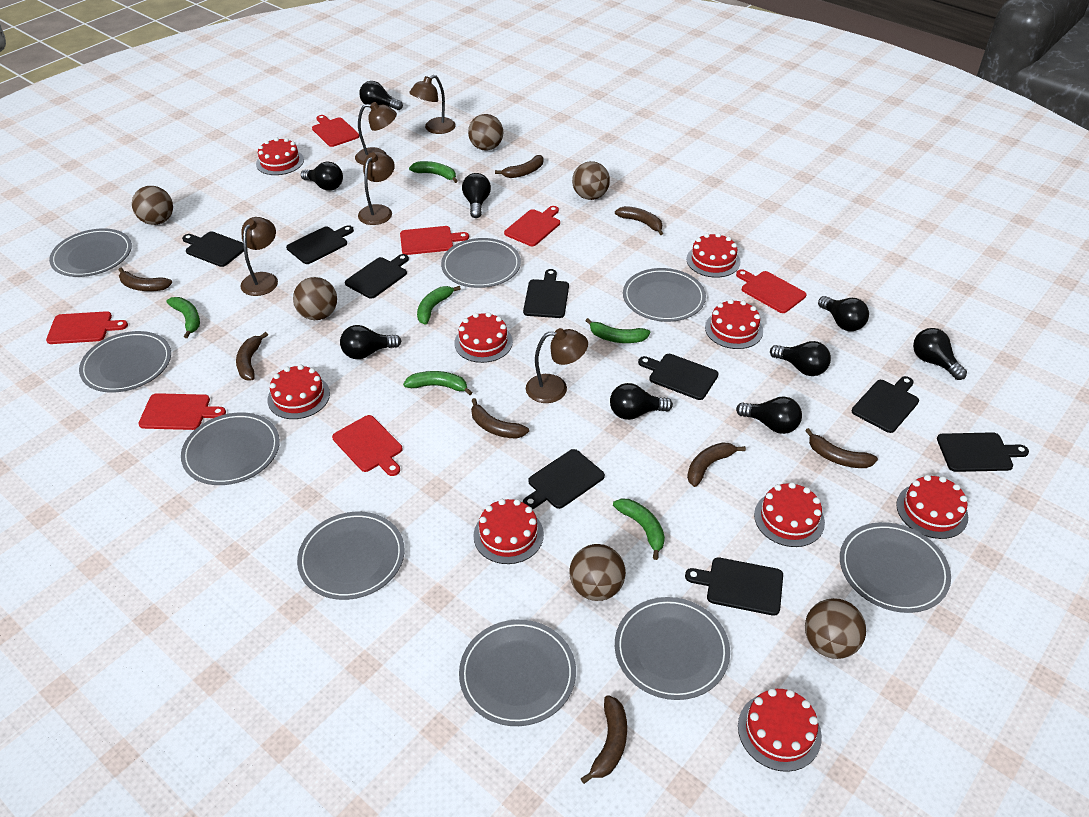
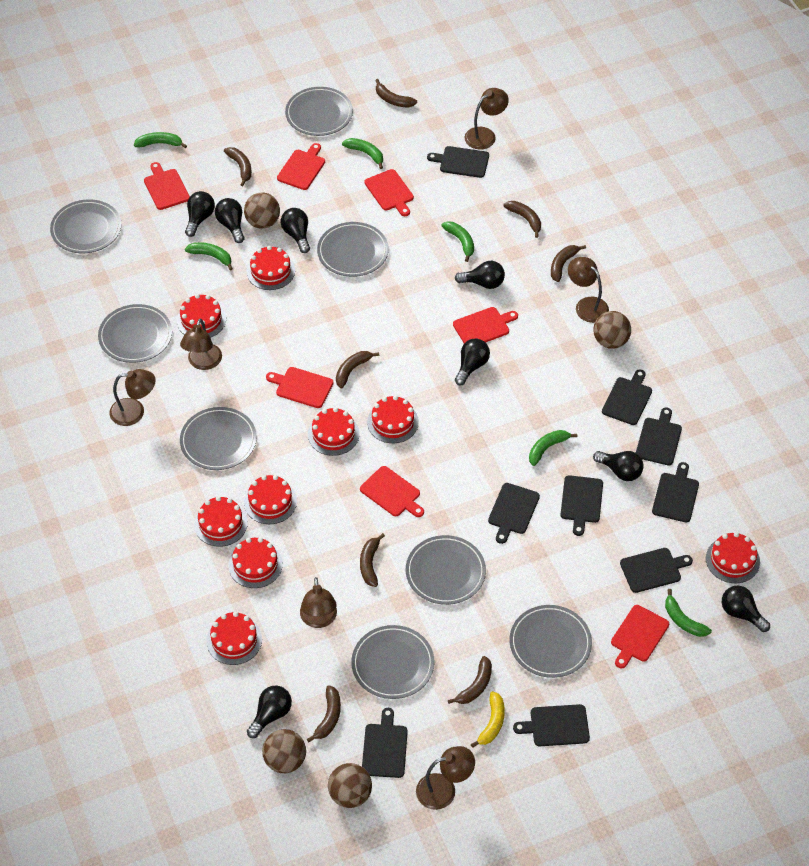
black light bulb: 9 -> 8
brown ball: 6 -> 4
brown lamp: 5 -> 6
grey plate: 9 -> 8
yellow banana: 0 -> 1

